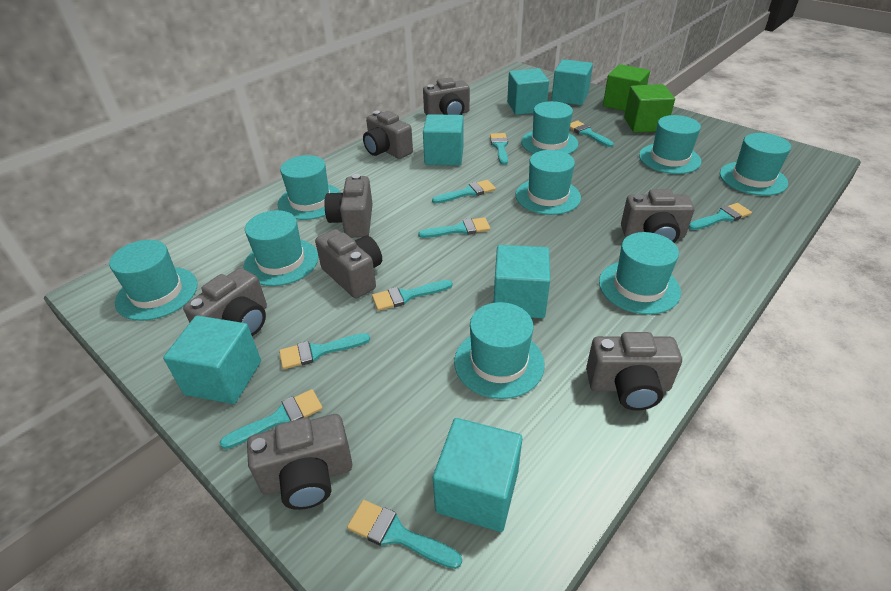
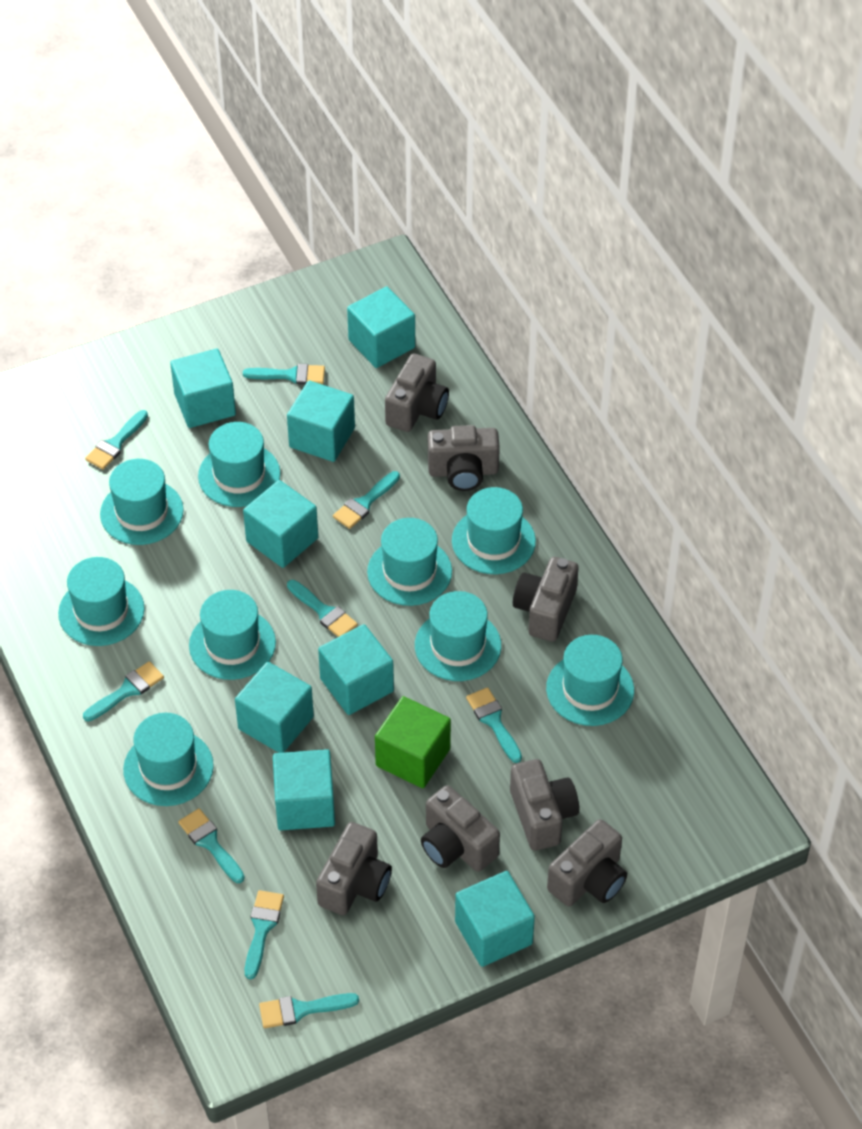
green cube: 2 -> 1
grey camera: 8 -> 7
turquoise cube: 6 -> 8

